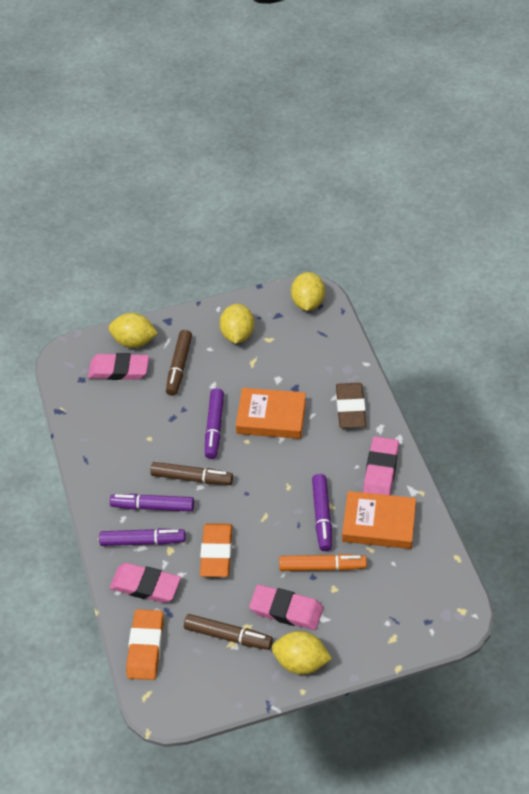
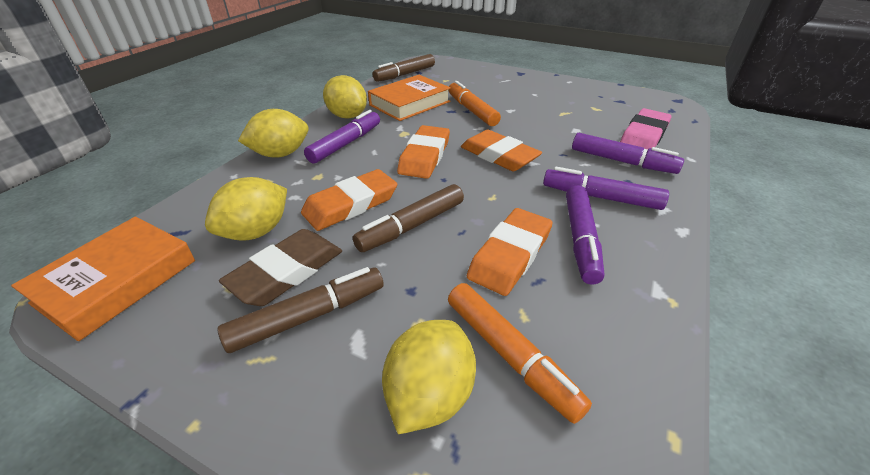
orange eraser: 2 -> 4
orange marker: 1 -> 2
pink eraser: 4 -> 1

